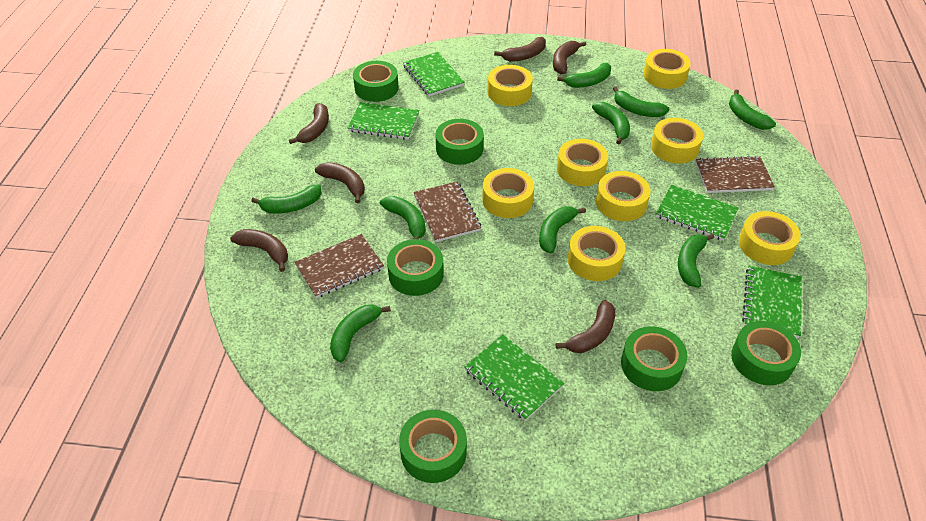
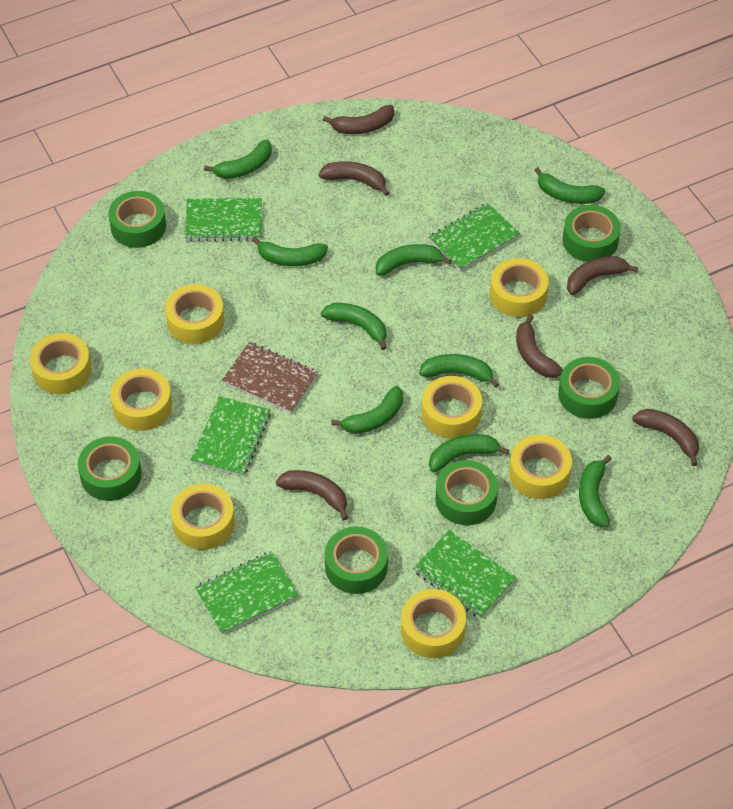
brown notebook: 3 -> 1

